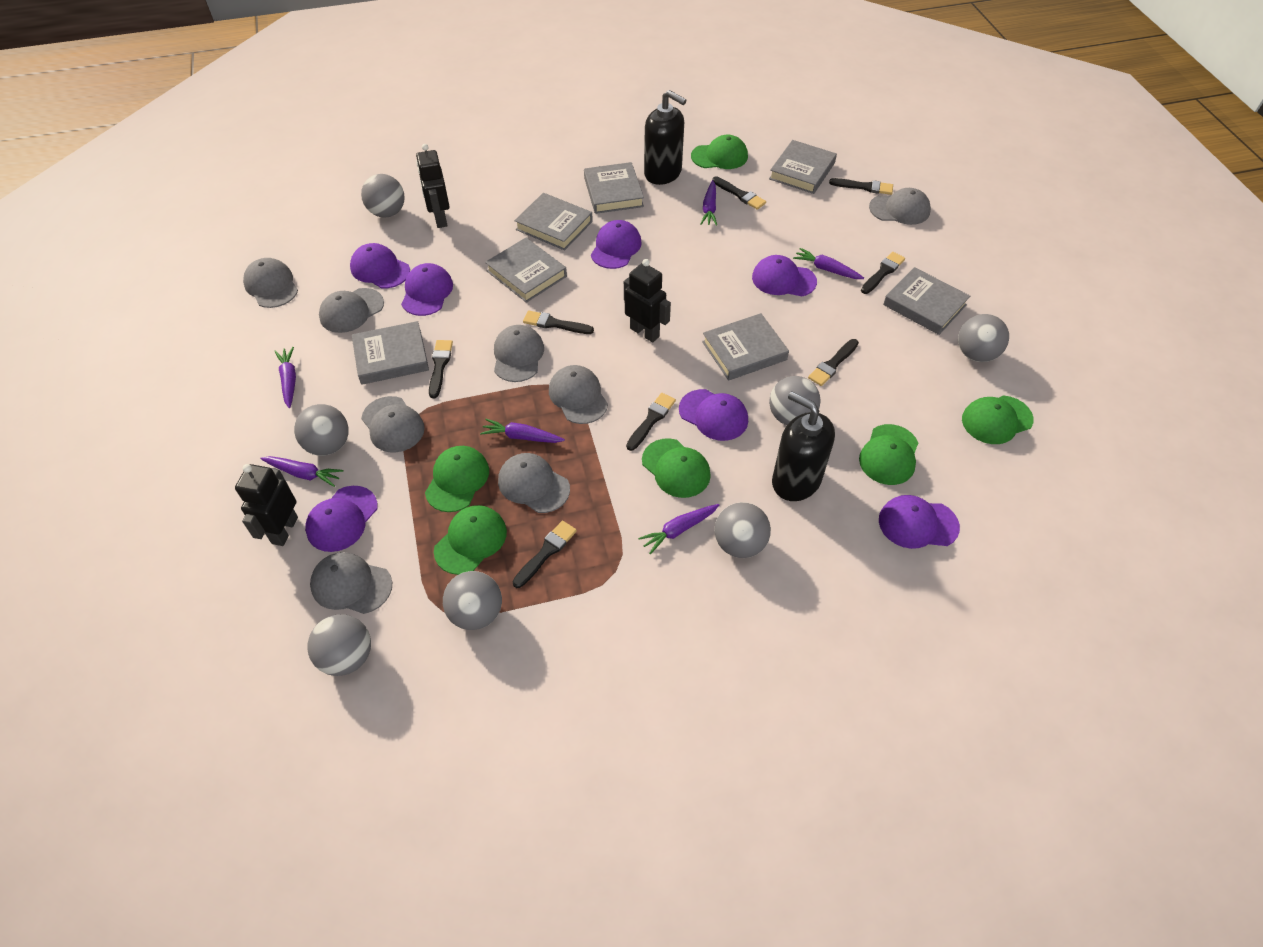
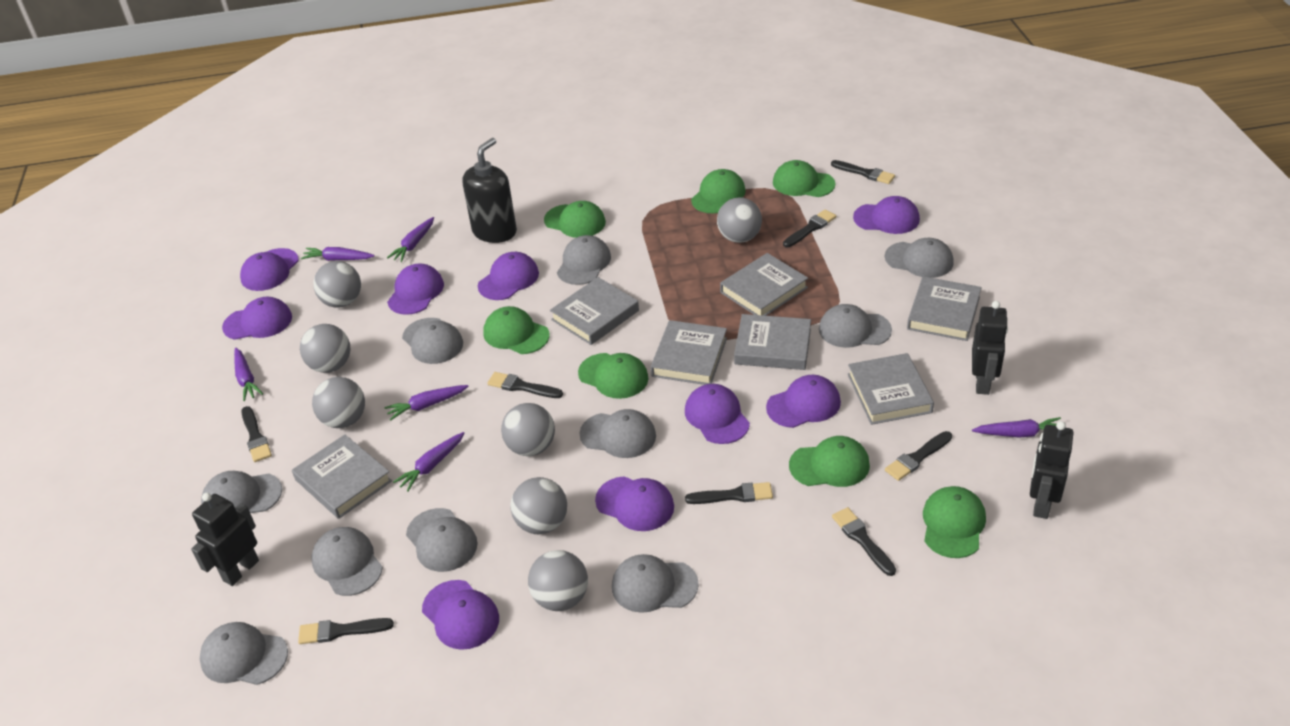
black soap dispenser: 2 -> 1
green cap: 6 -> 7
grey cap: 8 -> 10
purple cap: 7 -> 9

